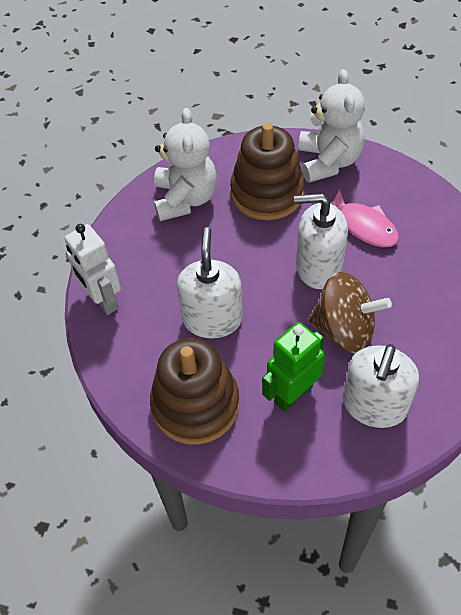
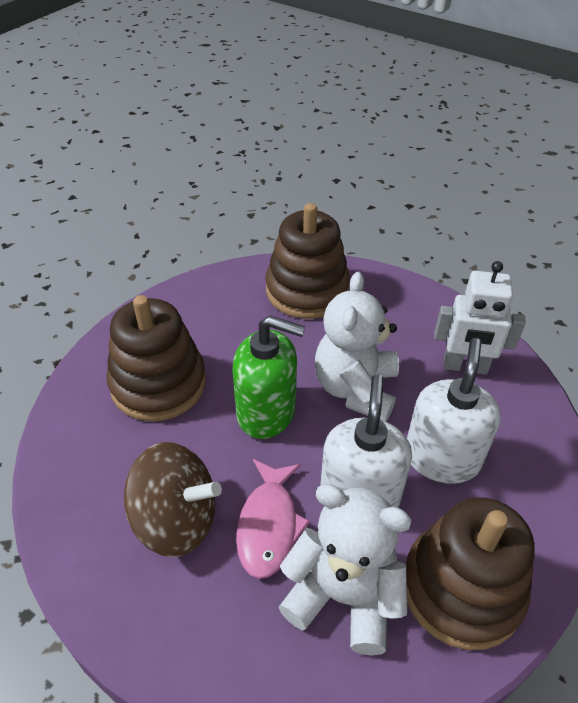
brown stacking toy: 2 -> 3
green robot: 1 -> 0
green soap dispenser: 0 -> 1
white soap dispenser: 3 -> 2

